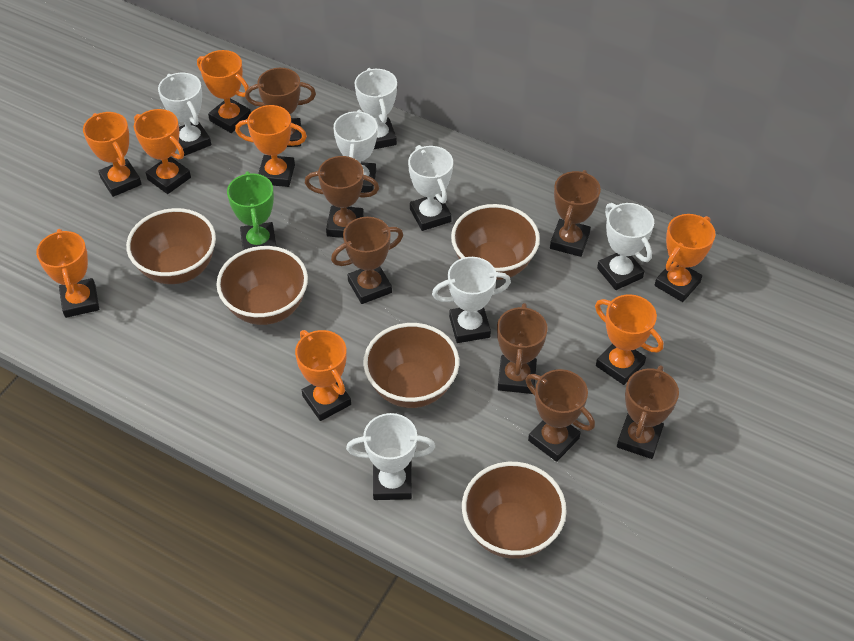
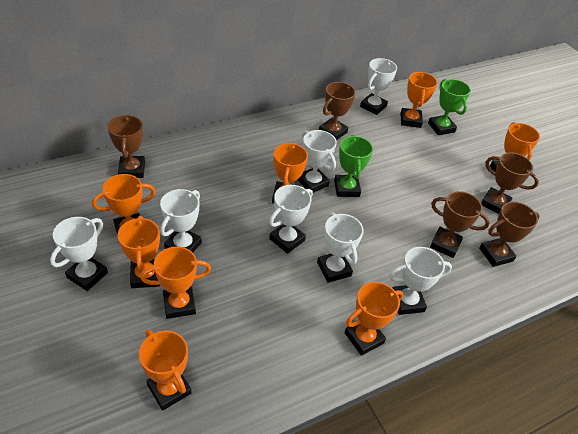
brown bowl: 5 -> 0
brown trophy: 7 -> 5
green trophy: 1 -> 2

